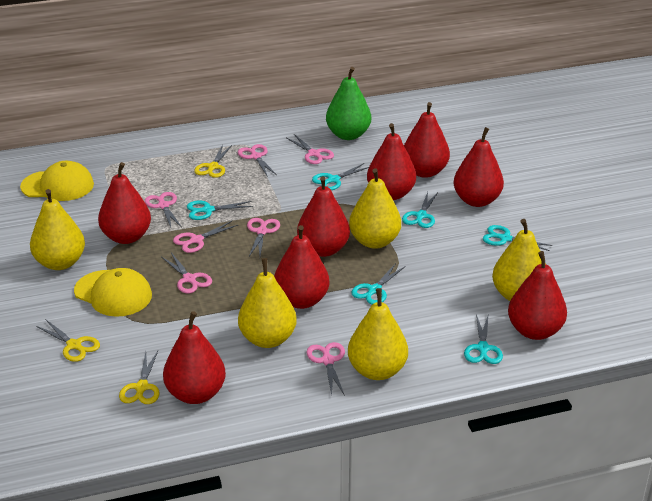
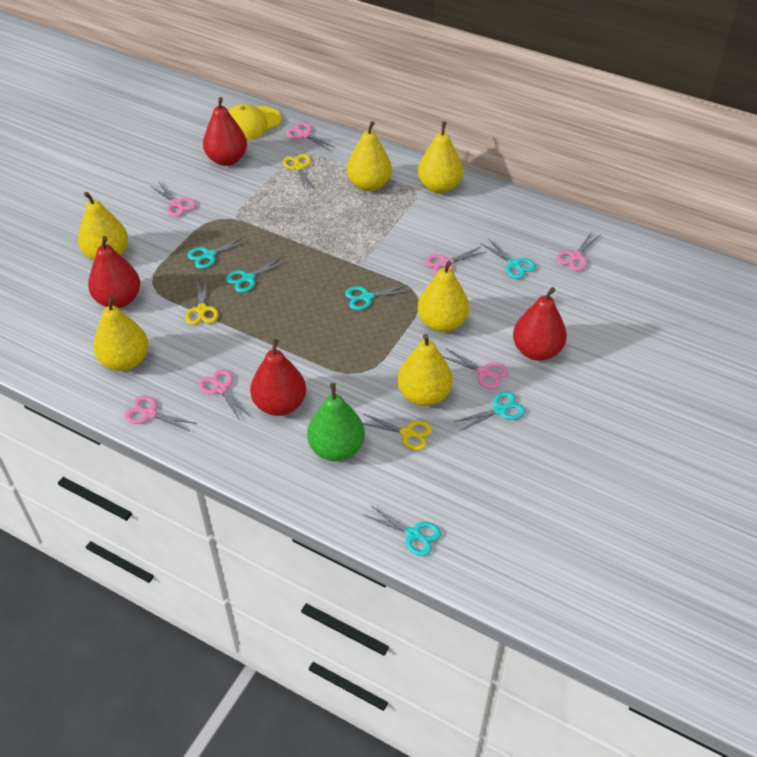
red pear: 8 -> 4
yellow cap: 2 -> 1
yellow pear: 5 -> 6

